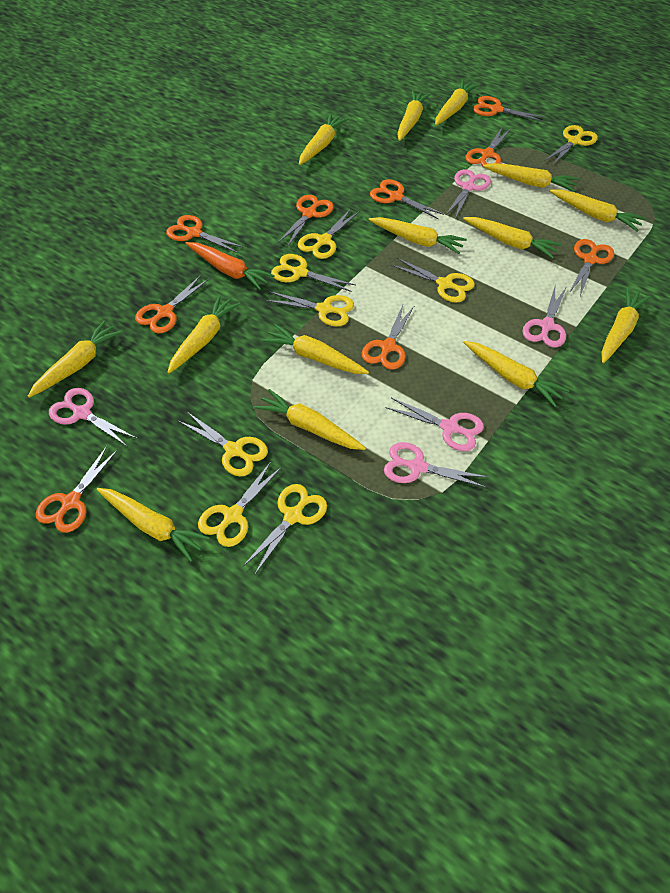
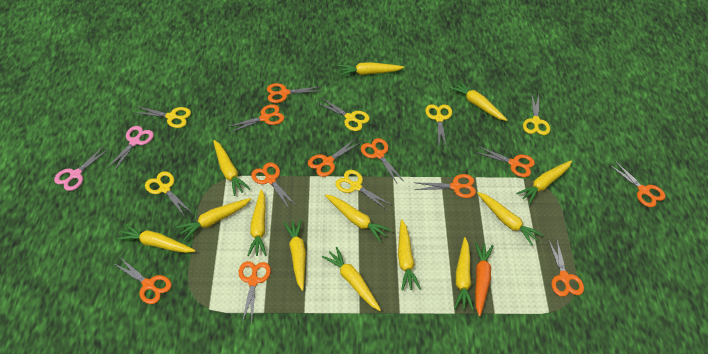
orange scissors: 9 -> 11
pink scissors: 5 -> 2
yellow carrot: 14 -> 13
yellow scissors: 8 -> 6

